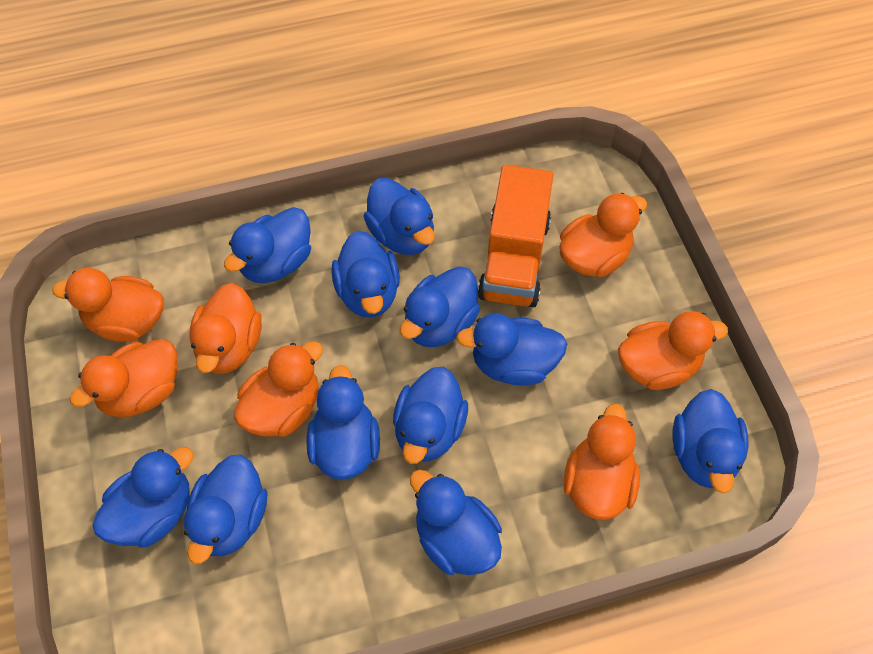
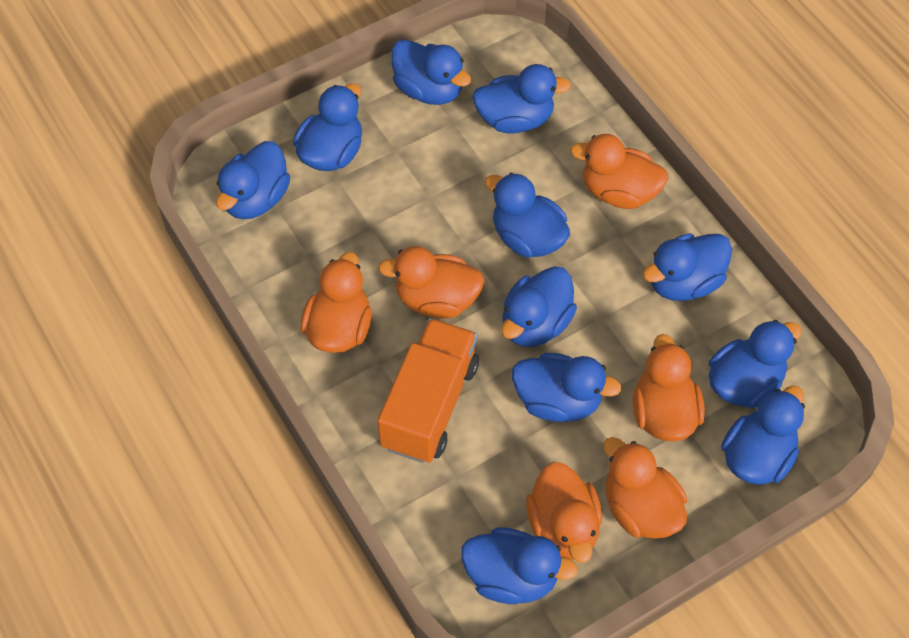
orange duck: 7 -> 6

